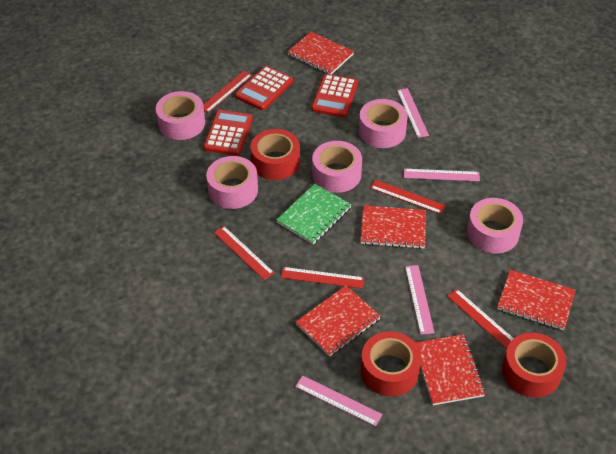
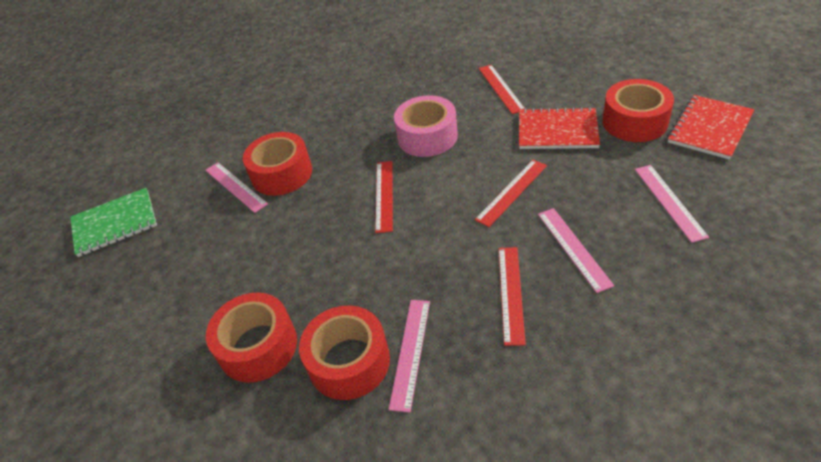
pink tape: 5 -> 1
red calculator: 3 -> 0
red notebook: 5 -> 2
red ruler: 5 -> 4
red tape: 3 -> 4

